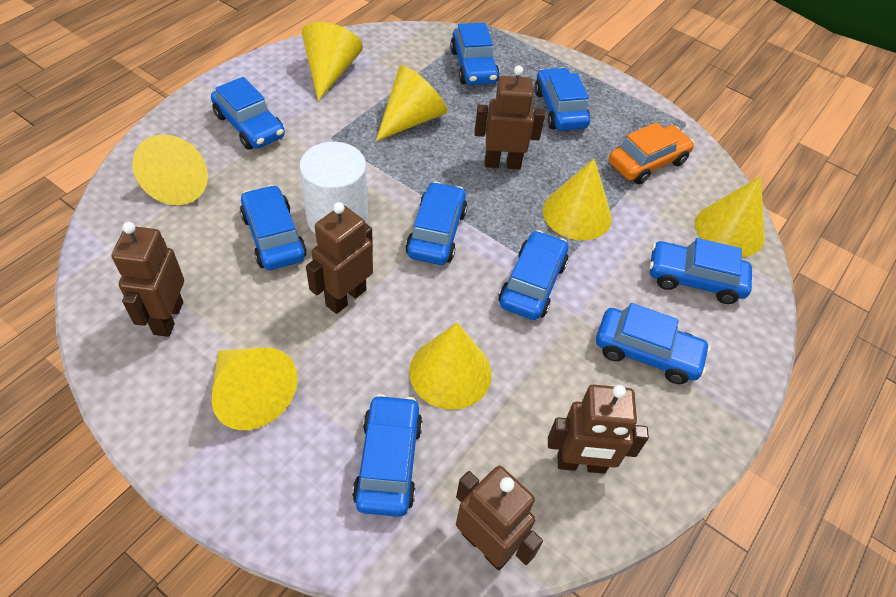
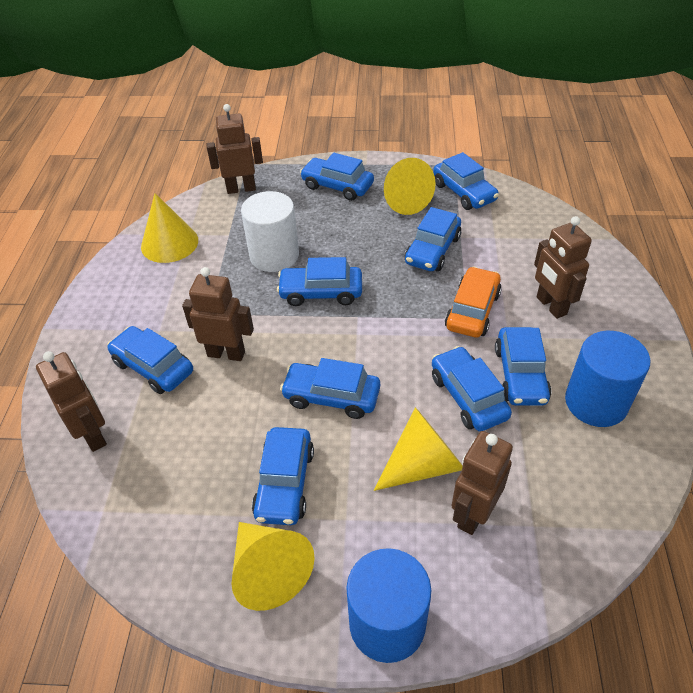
blue cylinder: 0 -> 2
yellow cone: 7 -> 4

